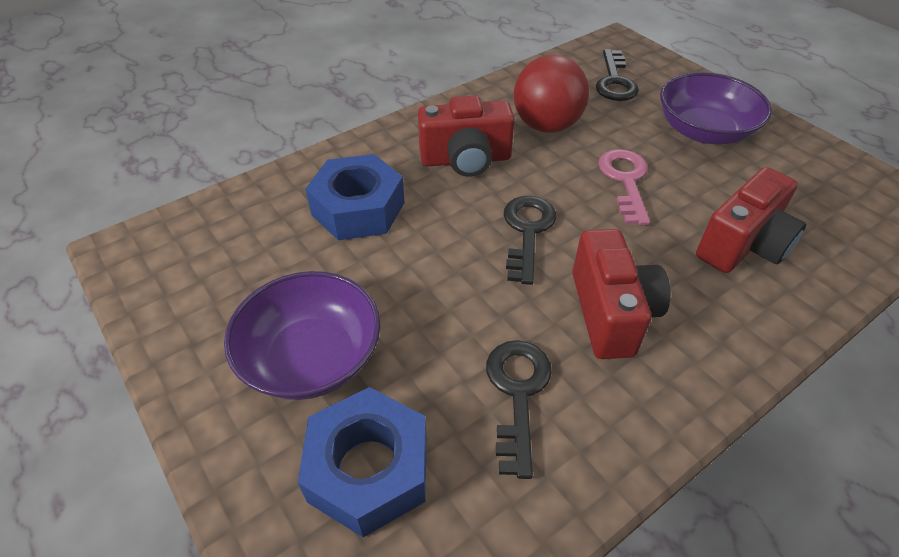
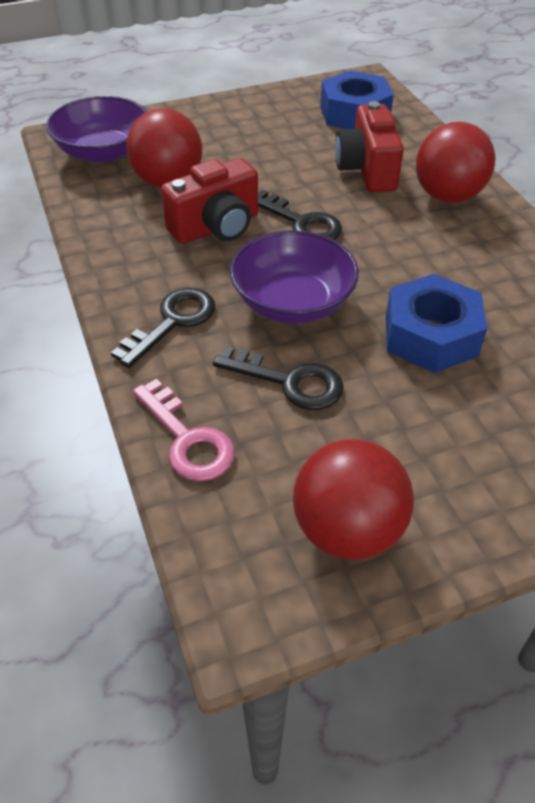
red ball: 1 -> 3
red camera: 3 -> 2

